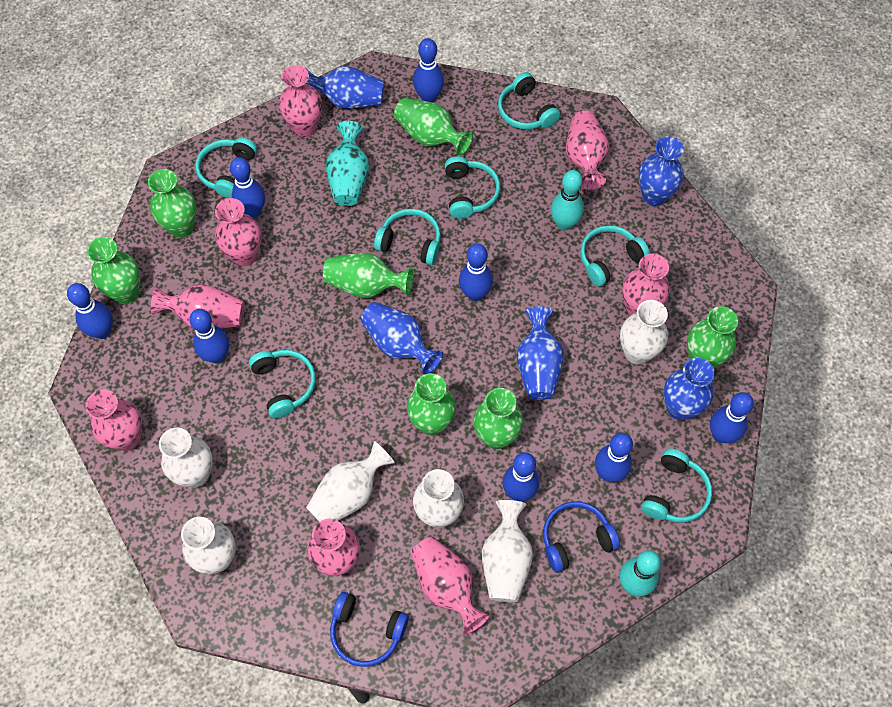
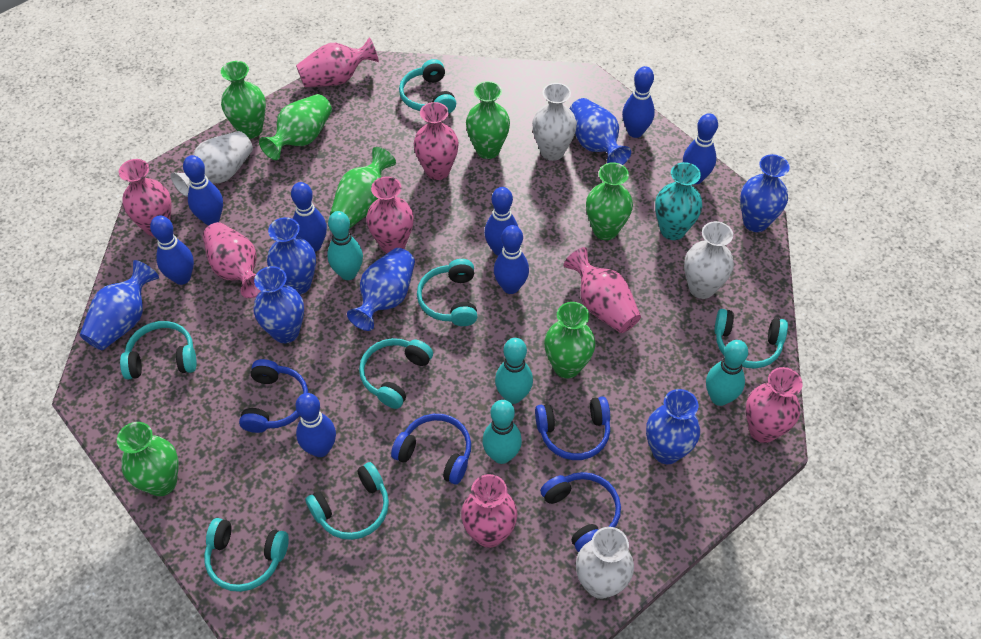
blue headphones: 2 -> 4
blue vase: 5 -> 7
turquoise bowling pin: 2 -> 4
white vase: 6 -> 4

